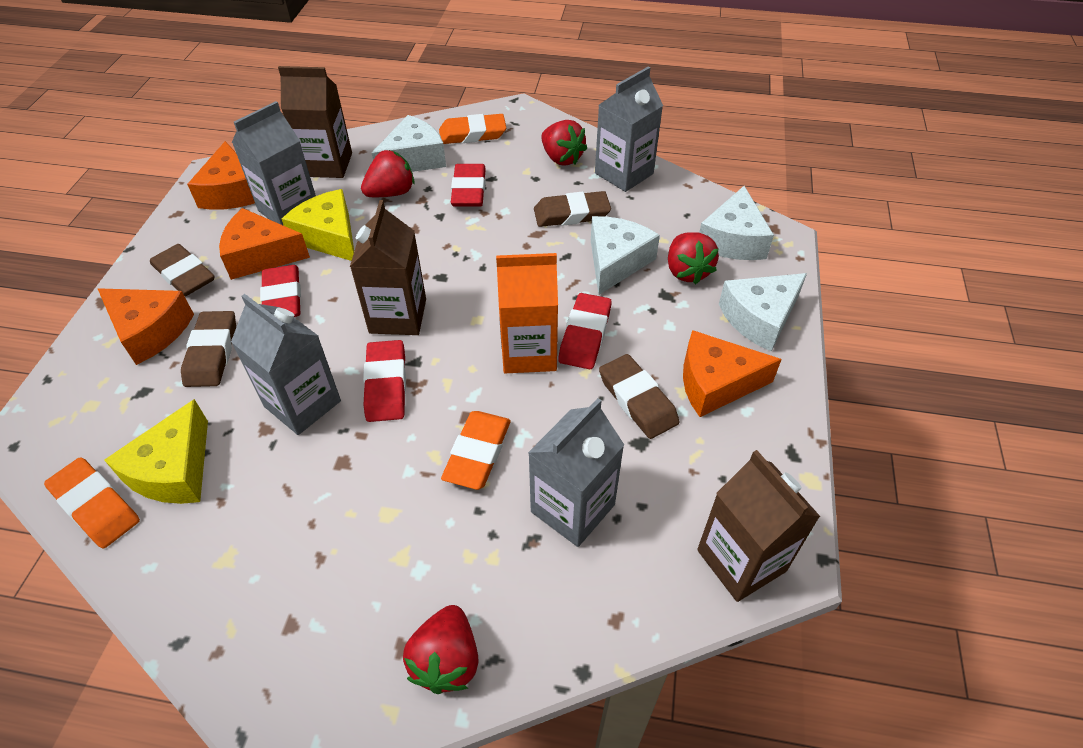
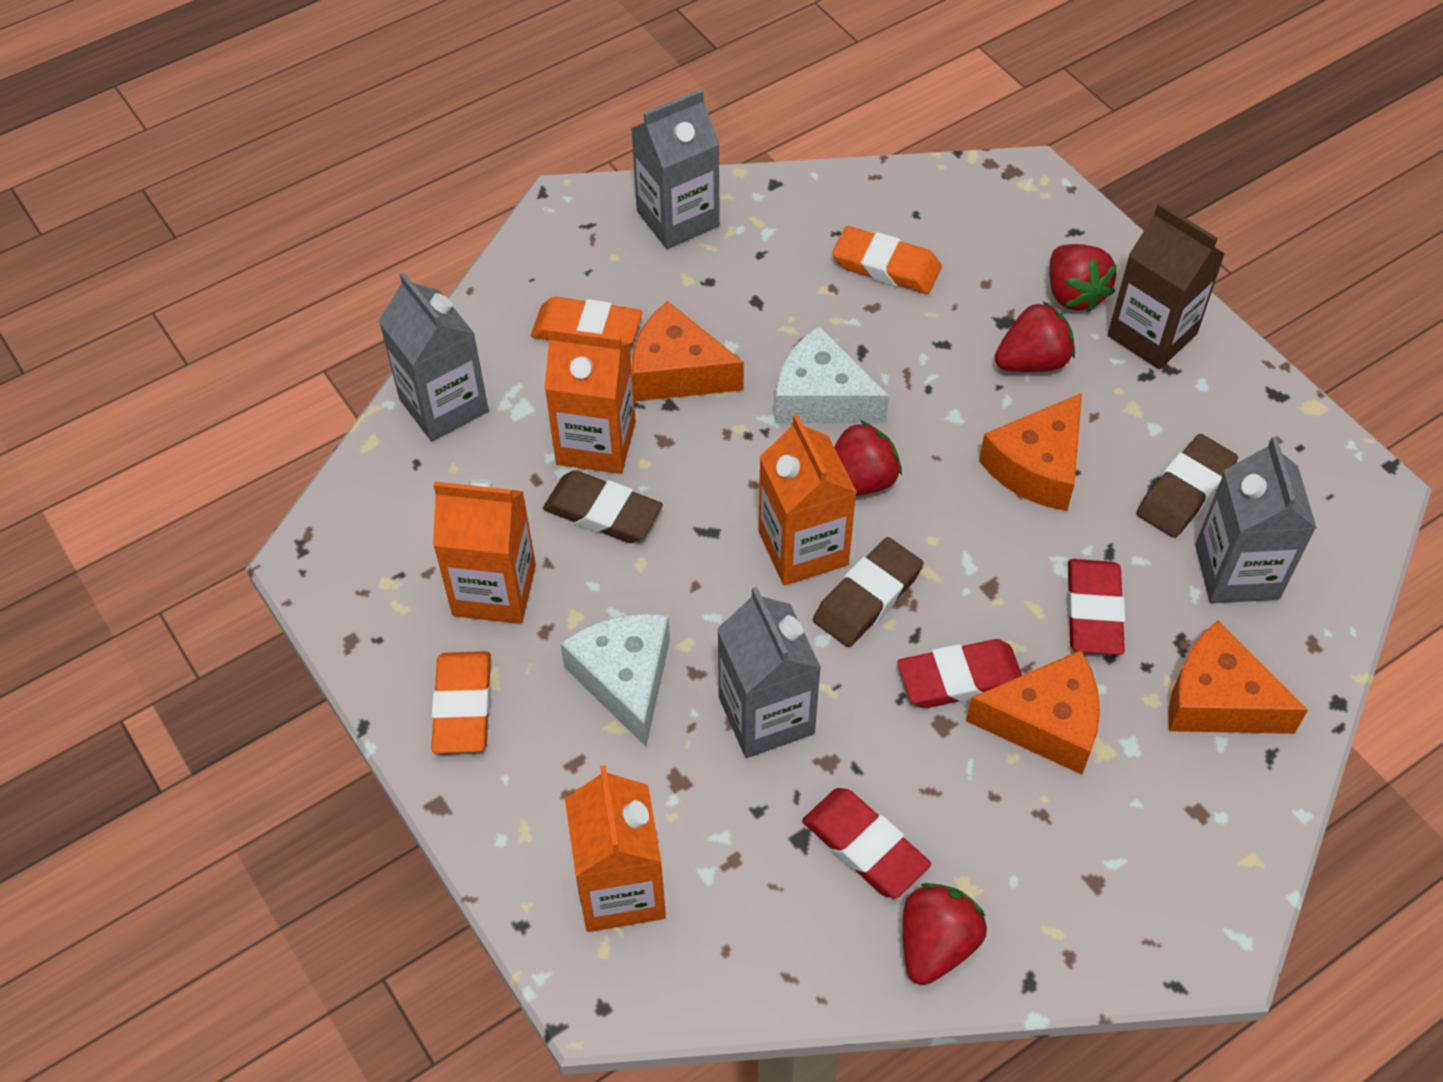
brown carton: 3 -> 1
brown eraser: 4 -> 3
orange carton: 1 -> 4
red eraser: 4 -> 3
white cheese: 4 -> 2
yellow cheese: 2 -> 0

